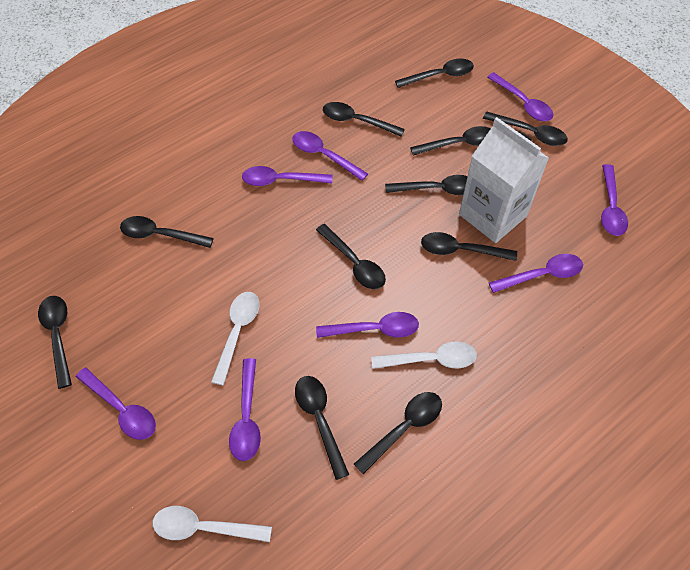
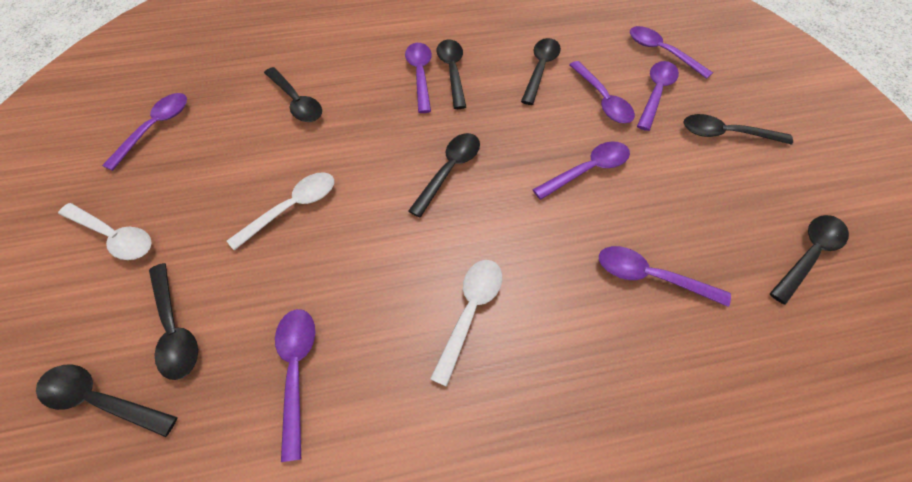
black spoon: 11 -> 8
white carton: 1 -> 0

